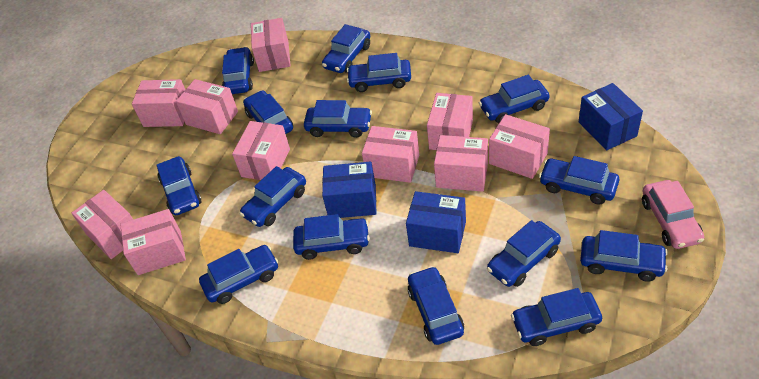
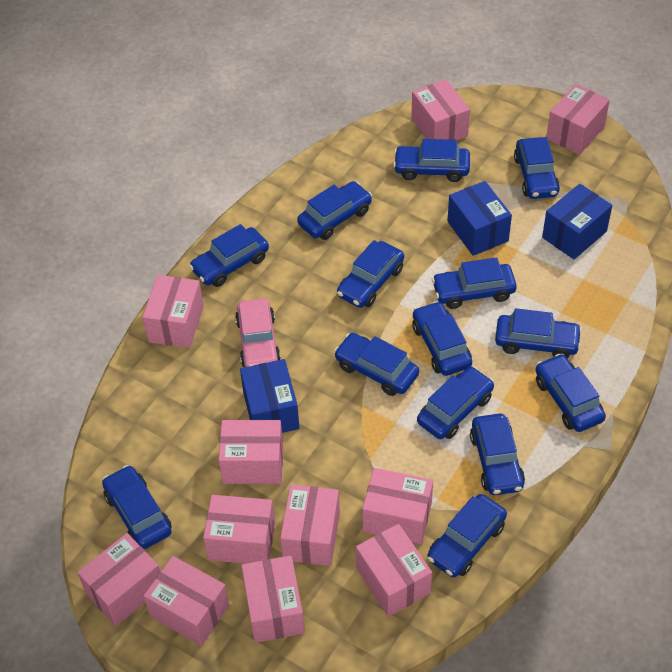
blue car: 15 -> 14
pink box: 10 -> 11

